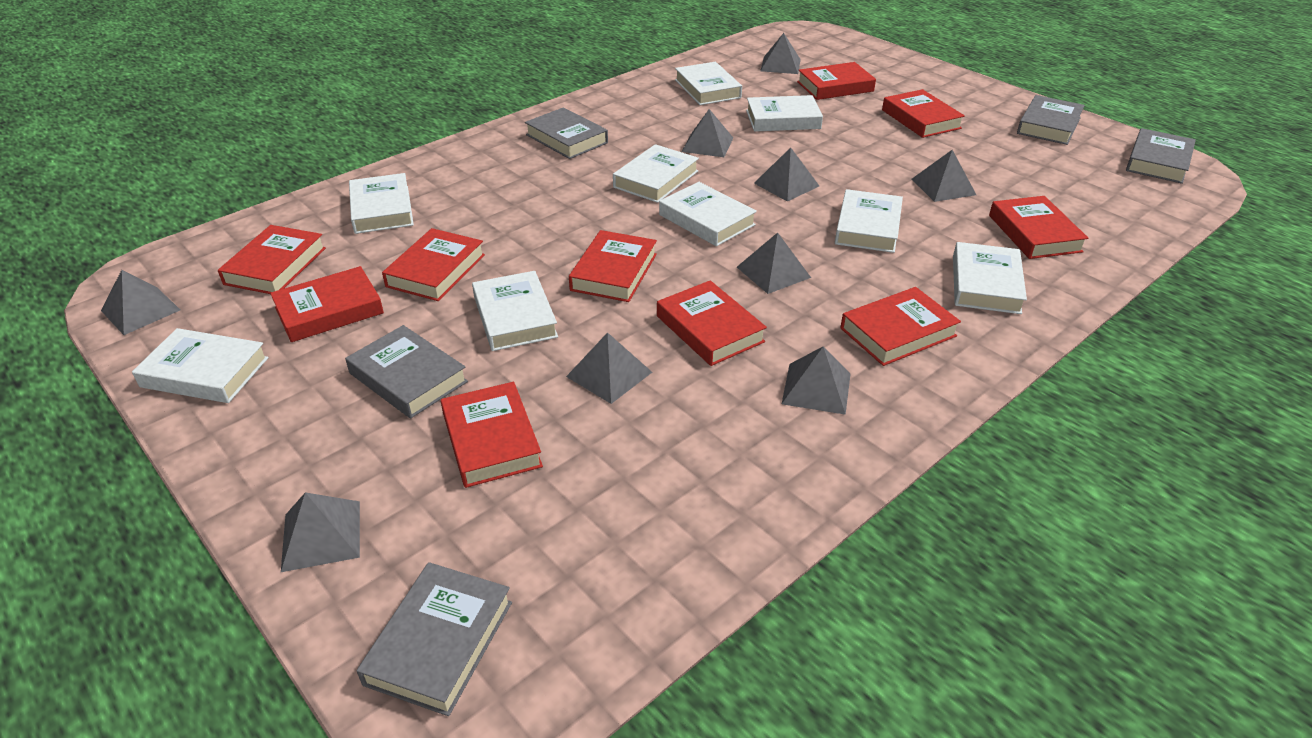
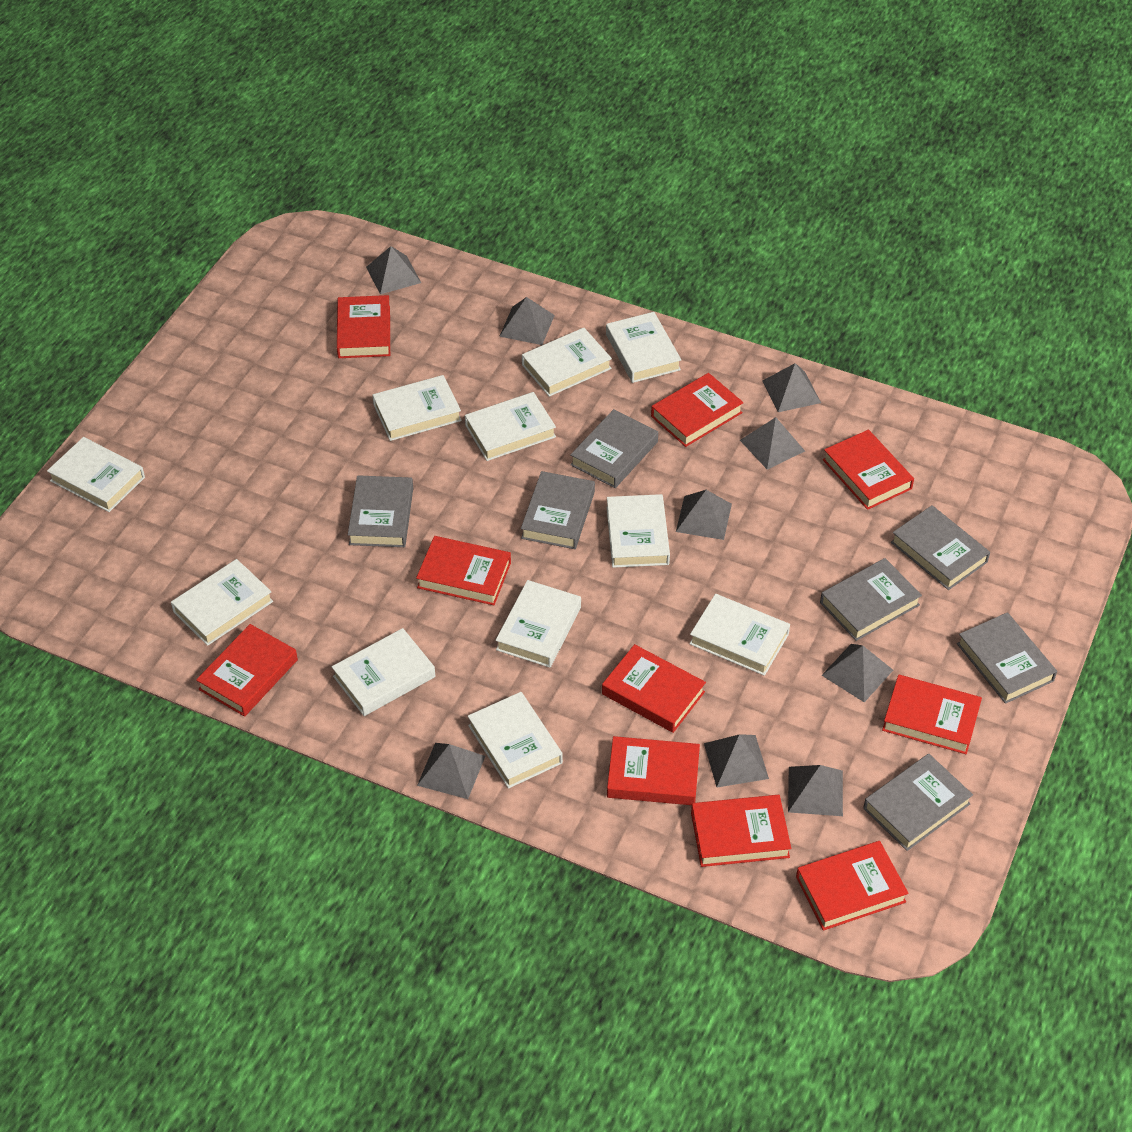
grey book: 5 -> 7
white book: 9 -> 11

